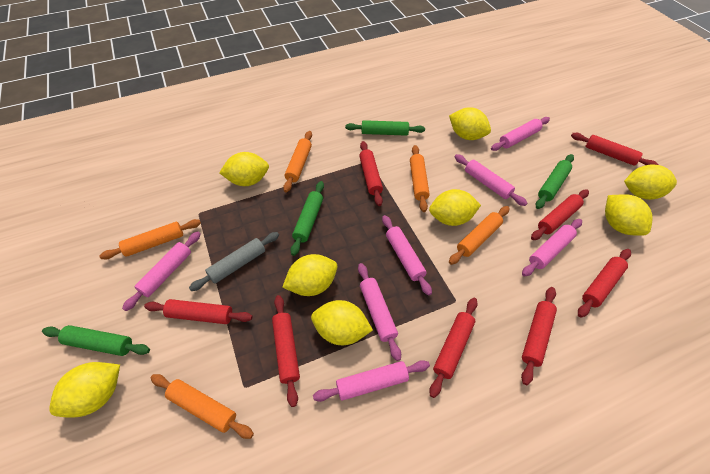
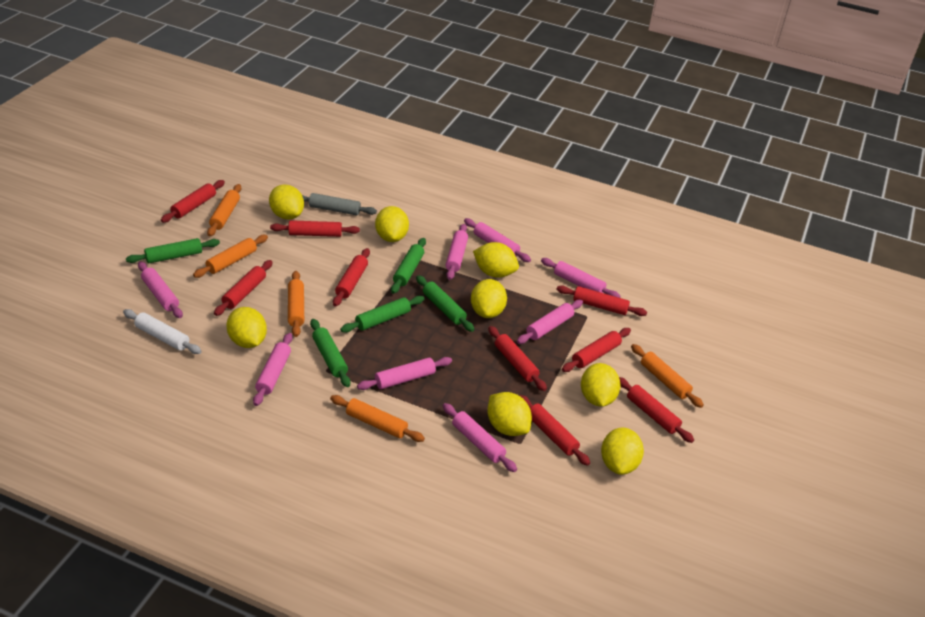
green rolling pin: 4 -> 5
pink rolling pin: 7 -> 8
red rolling pin: 8 -> 9
white rolling pin: 0 -> 1

